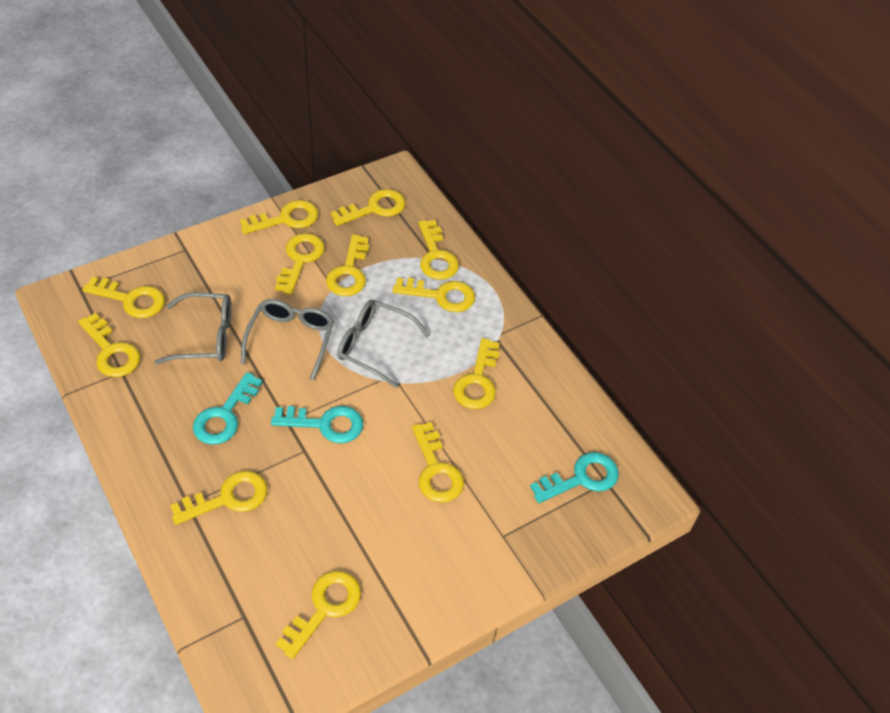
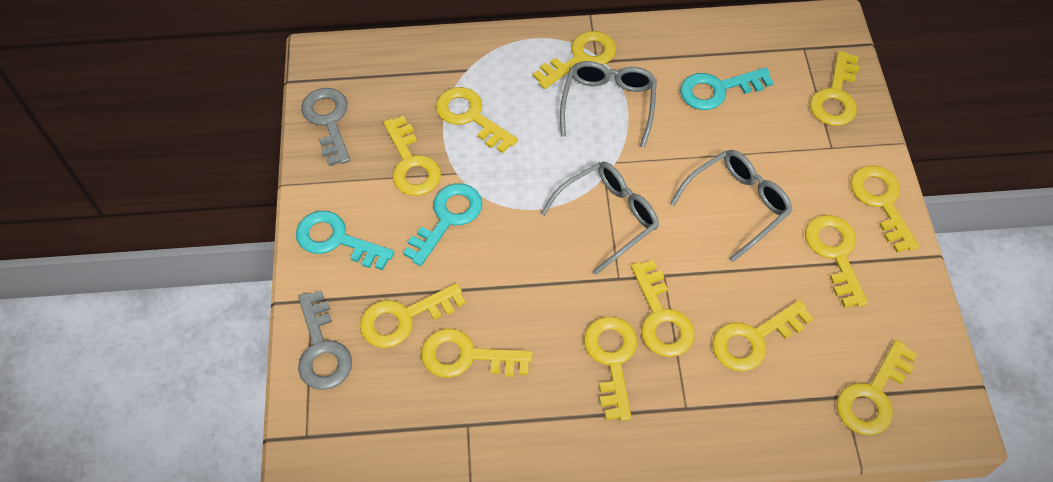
grey key: 0 -> 2

